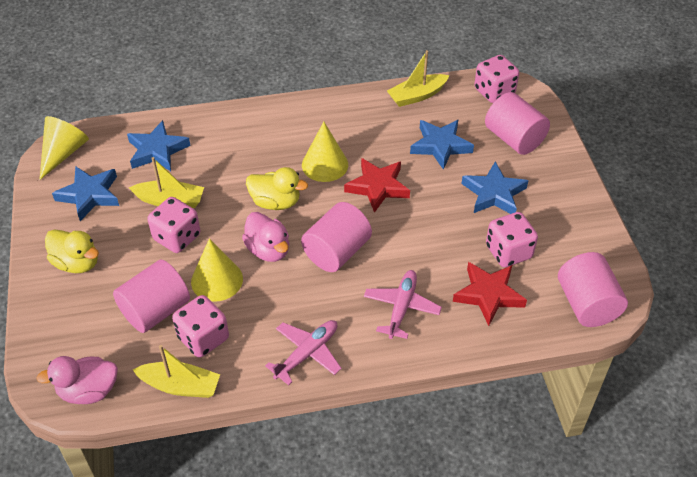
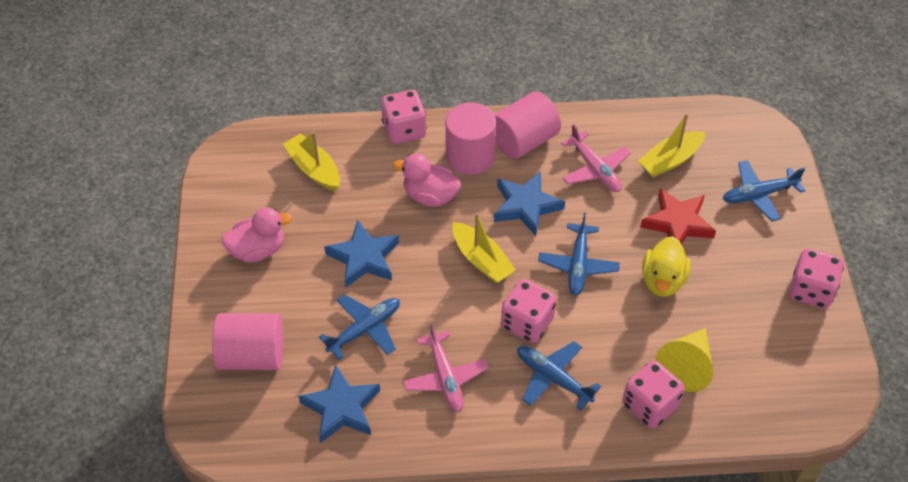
blue plane: 0 -> 4
blue star: 4 -> 3
pink cylinder: 4 -> 3
red star: 2 -> 1
yellow cone: 3 -> 1
yellow duck: 2 -> 1

